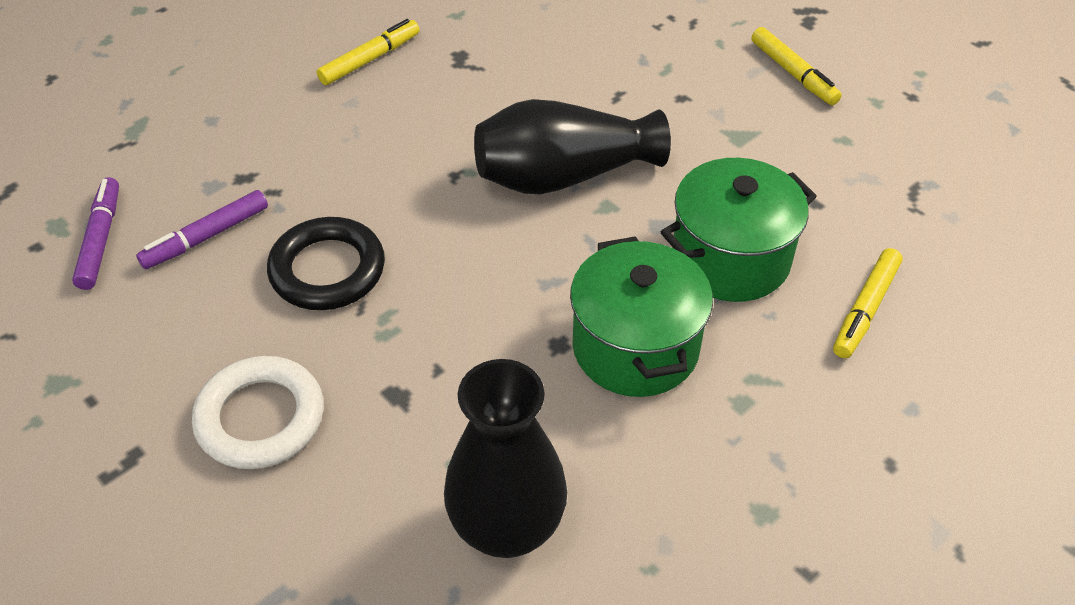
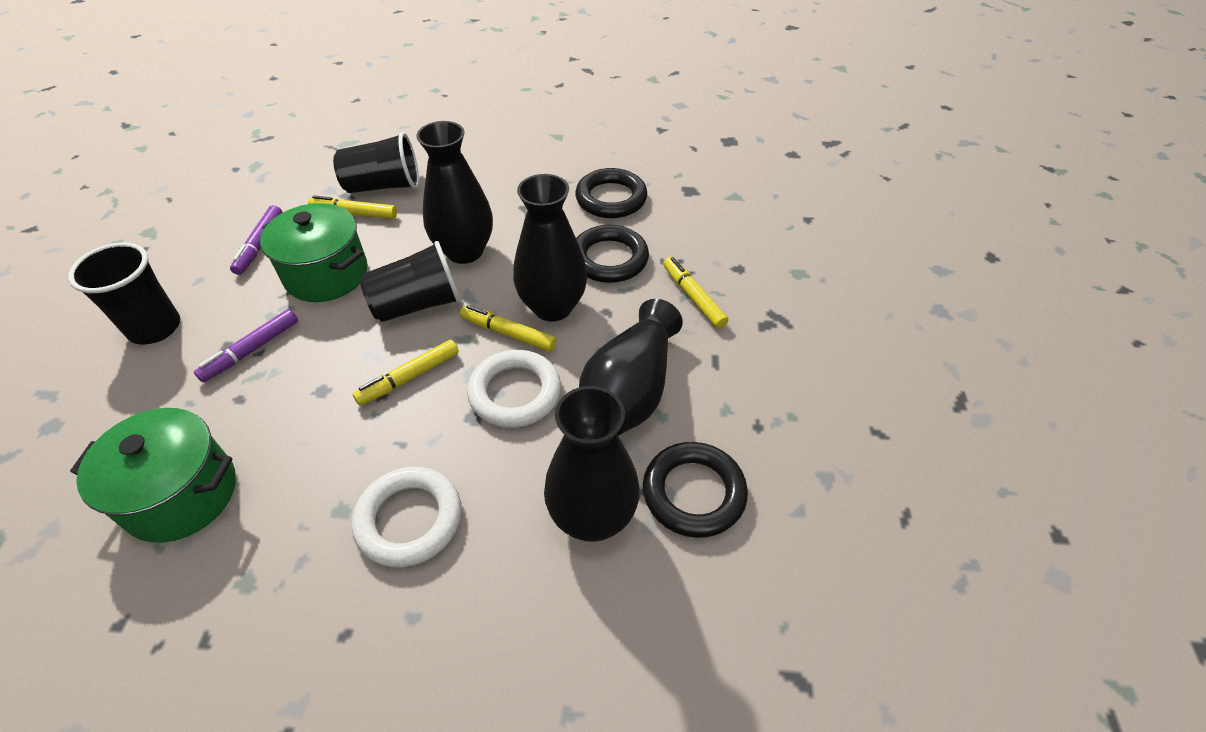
black cup: 0 -> 3
black ring: 1 -> 3
black vase: 2 -> 4
white ring: 1 -> 2
yellow marker: 3 -> 4

